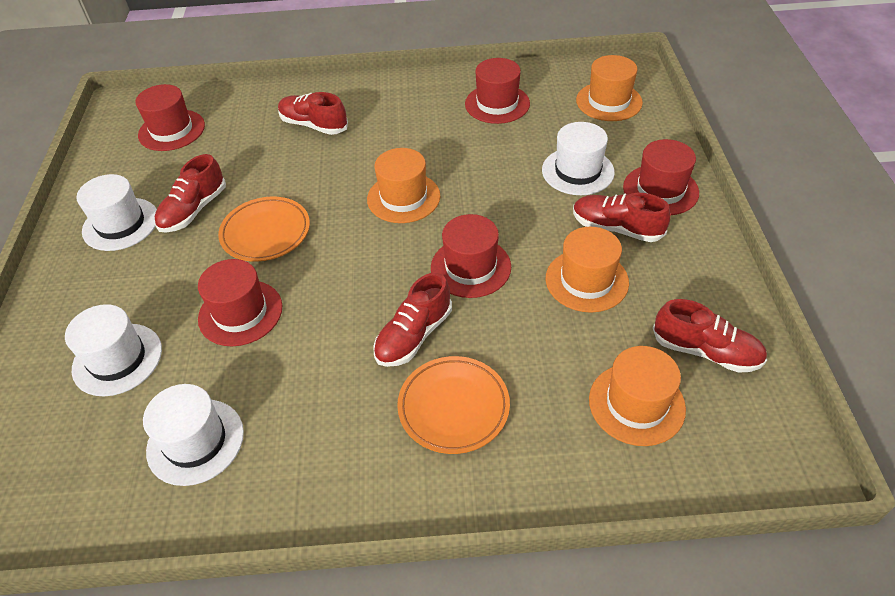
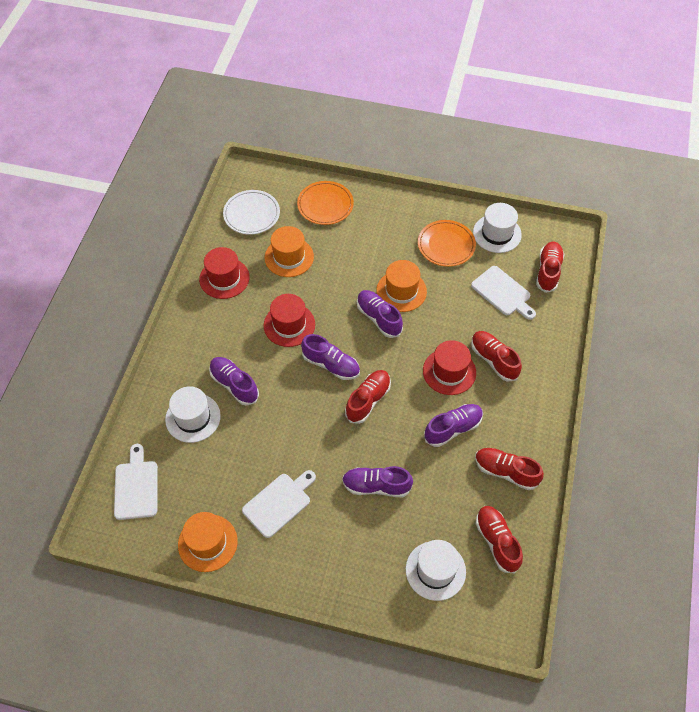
orange hat: 4 -> 3
purple shoe: 0 -> 5
red hat: 5 -> 3
white cutting board: 0 -> 3
white hat: 4 -> 3
white plate: 0 -> 1

